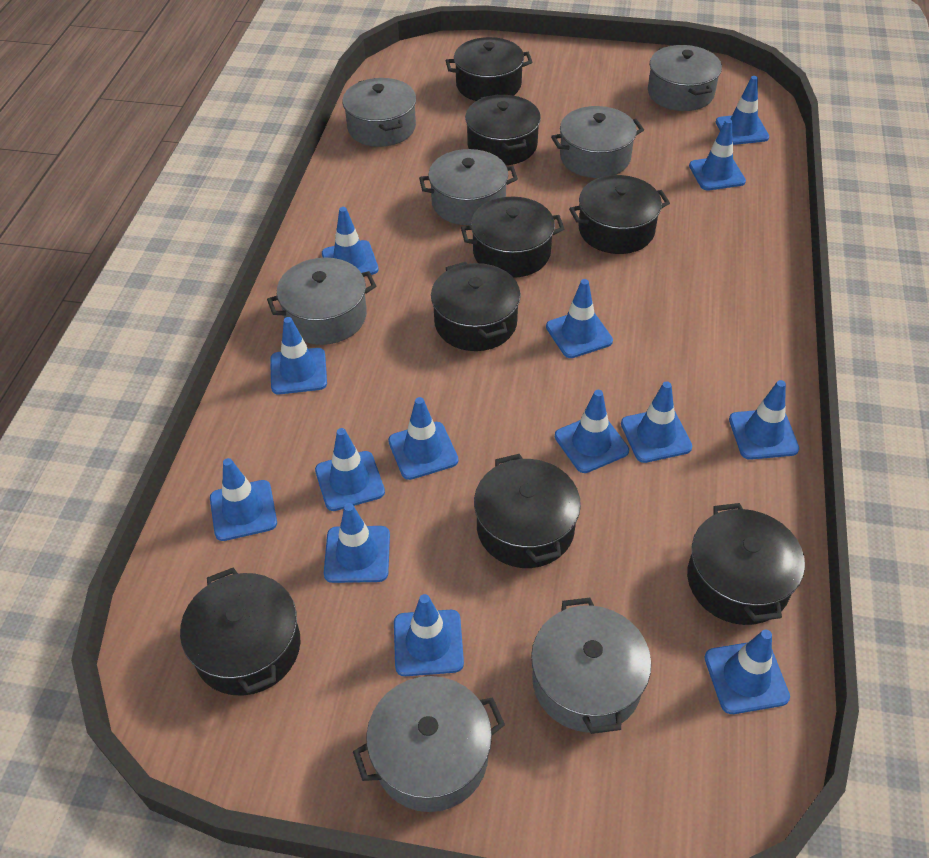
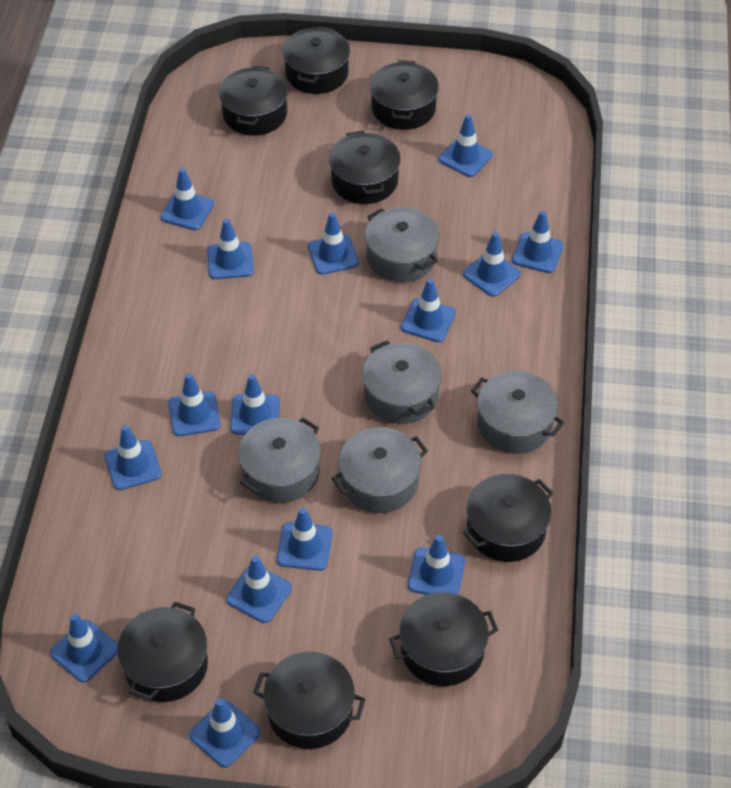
blue traffic cone: 14 -> 15
grey pot: 7 -> 5

